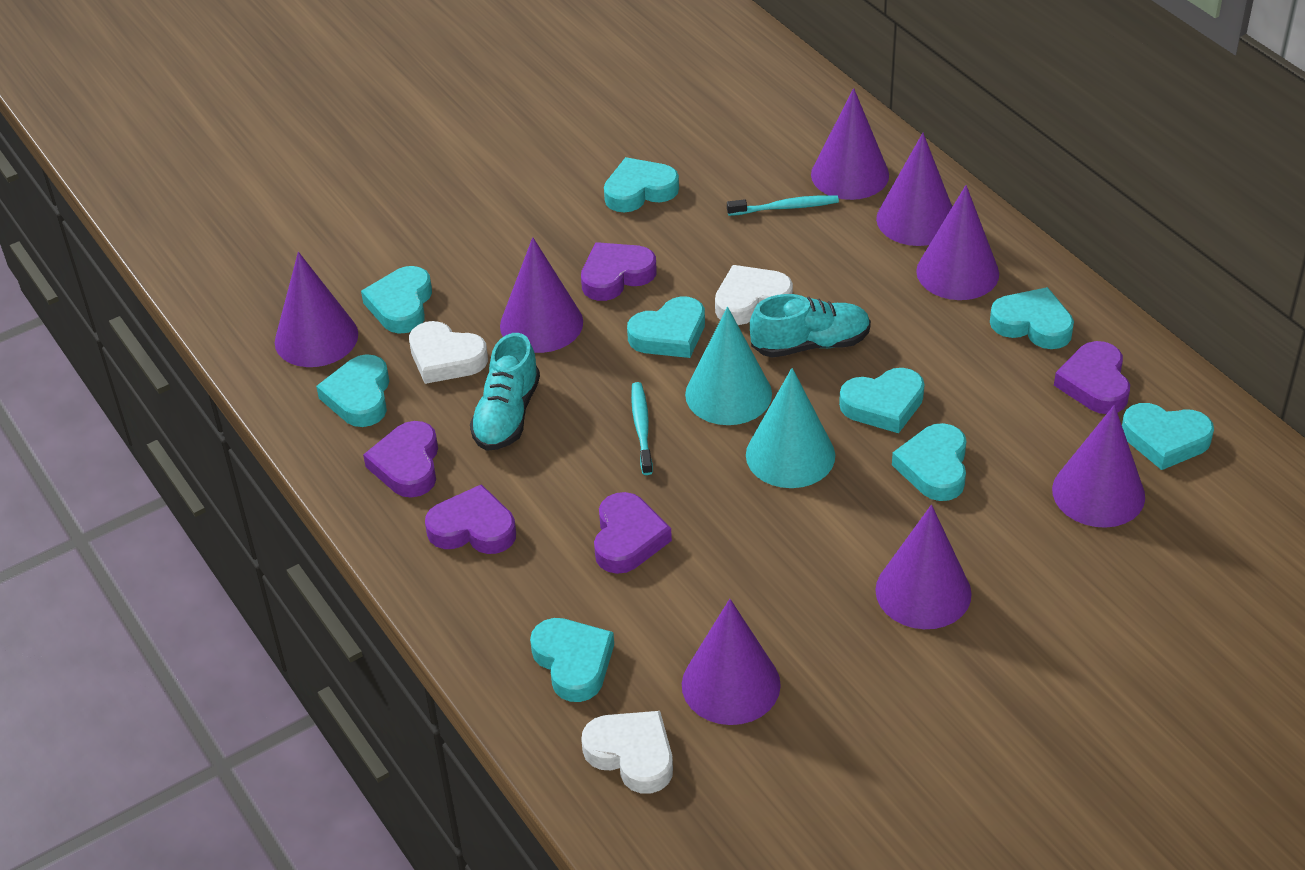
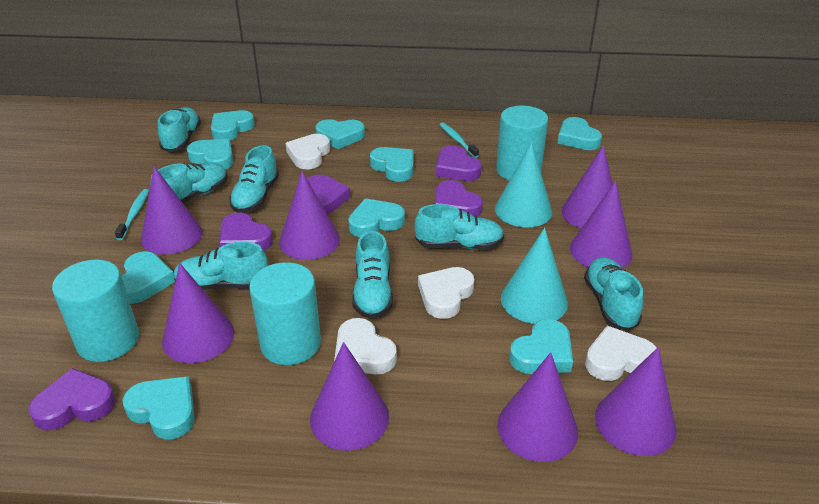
turquoise cylinder: 0 -> 3
turquoise shoe: 2 -> 7
white heart: 3 -> 4

